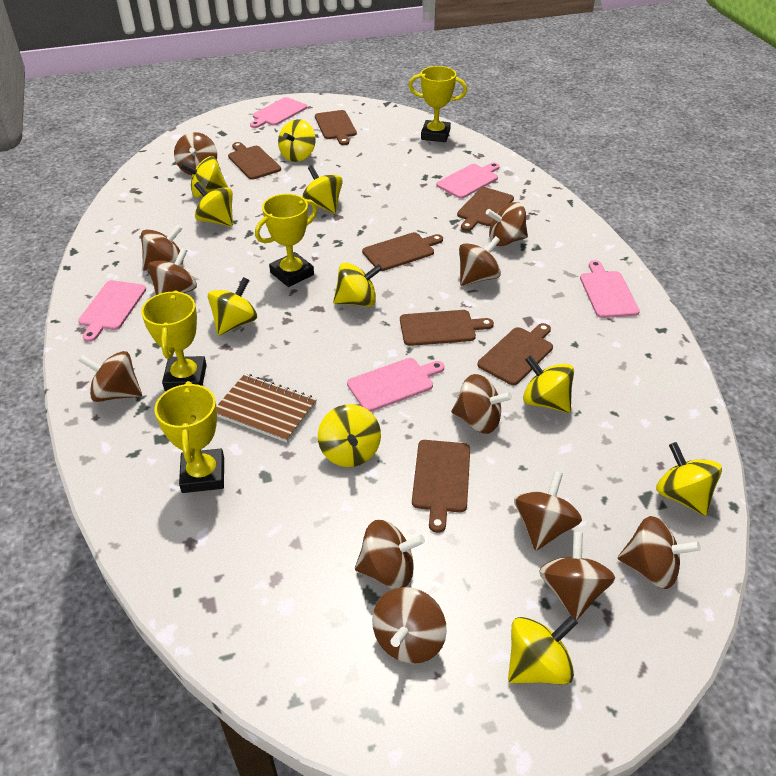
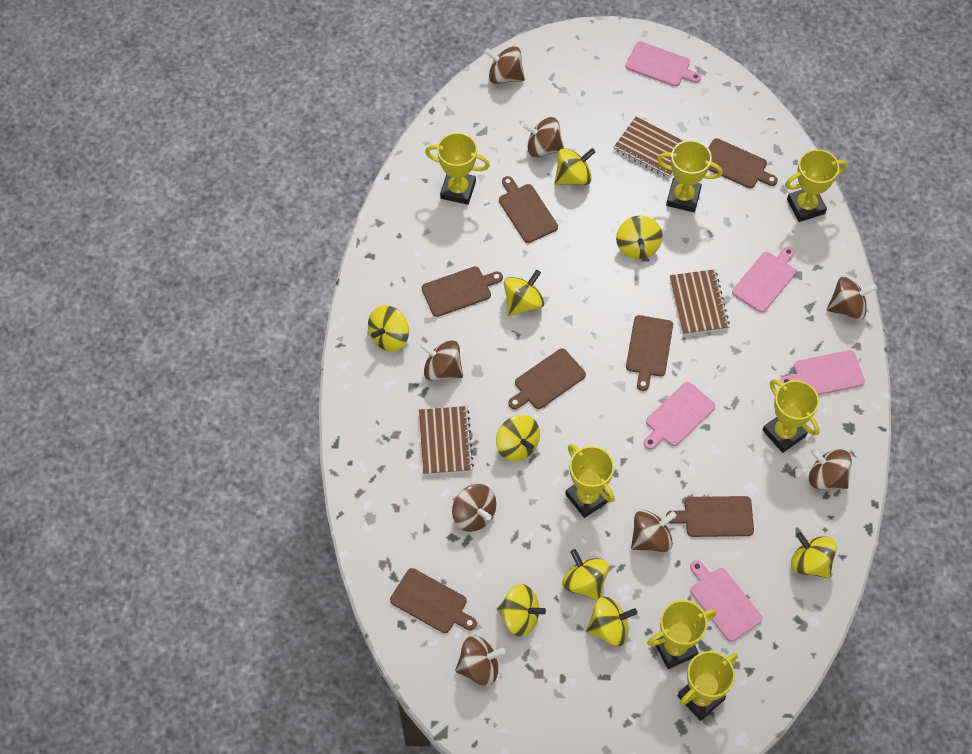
brown notebook: 1 -> 3
brown spinning top: 12 -> 8
yellow spinning top: 10 -> 9
yellow trophy: 4 -> 7

